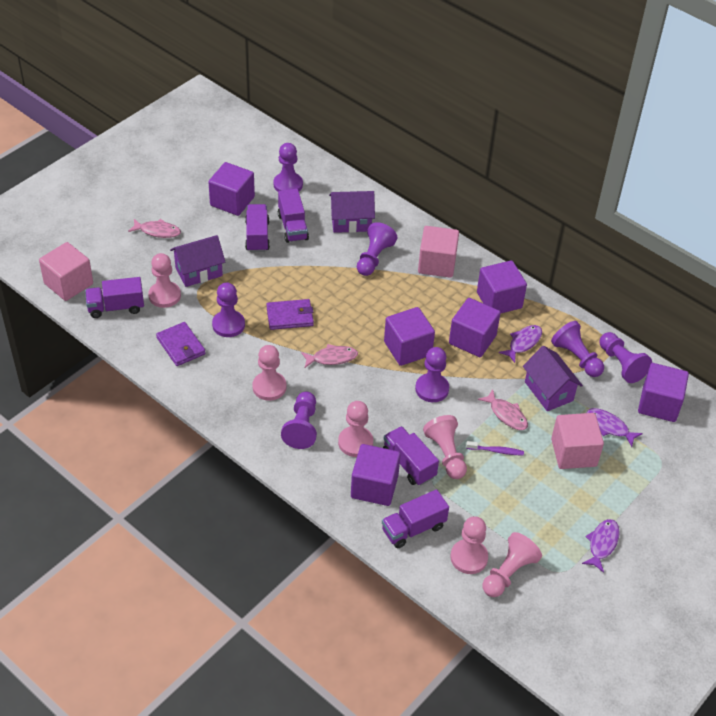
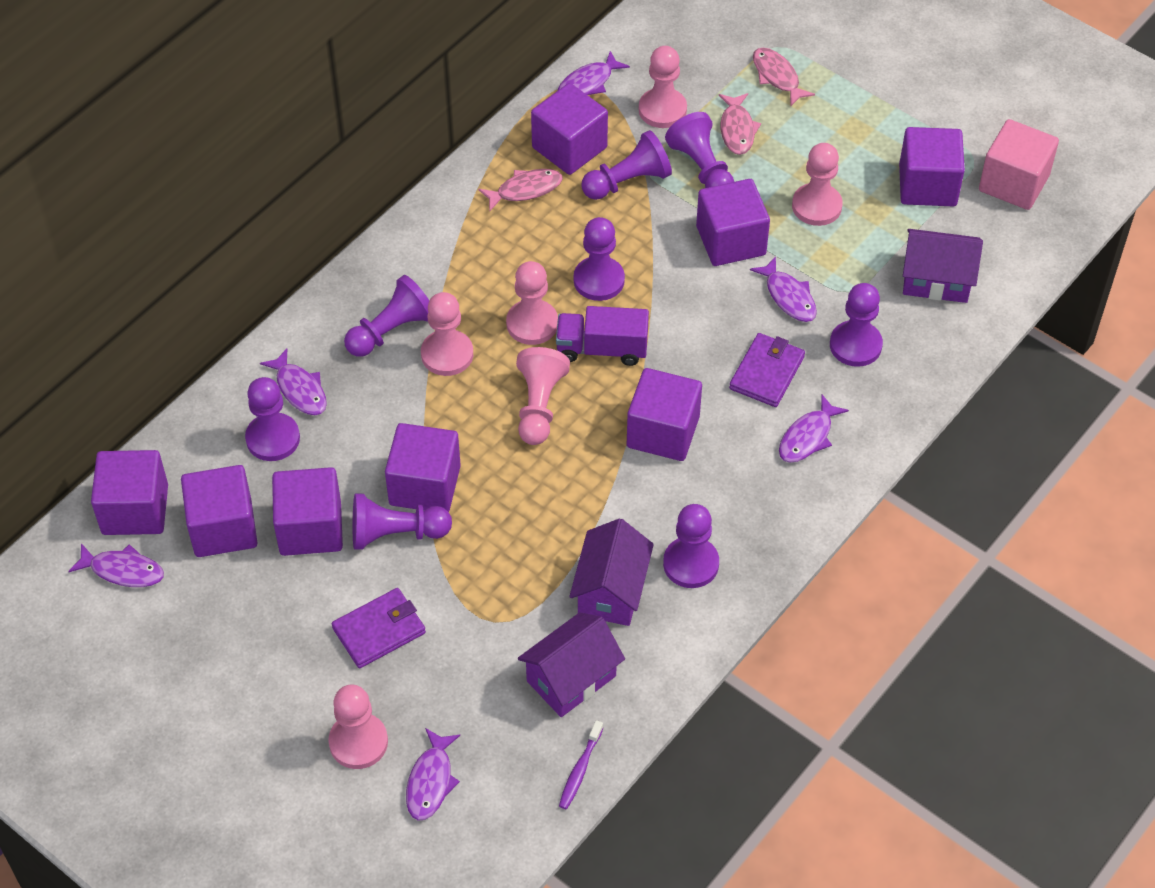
pink cube: 3 -> 1
purple cube: 6 -> 8
purple fish: 3 -> 6
purple pawn: 7 -> 8
purple truck: 5 -> 1

